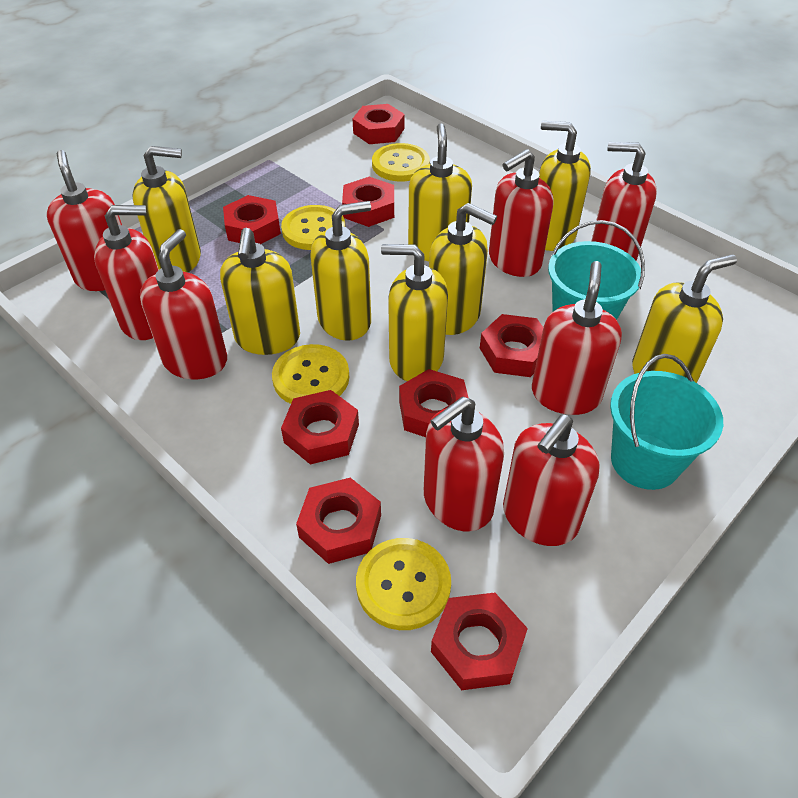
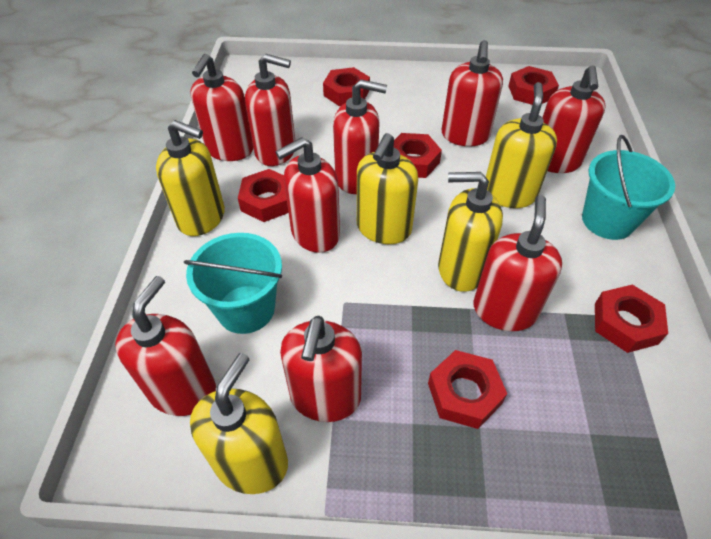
red nut: 8 -> 6
red soap dispenser: 8 -> 9
yellow button: 4 -> 0
yellow soap dispenser: 8 -> 5

